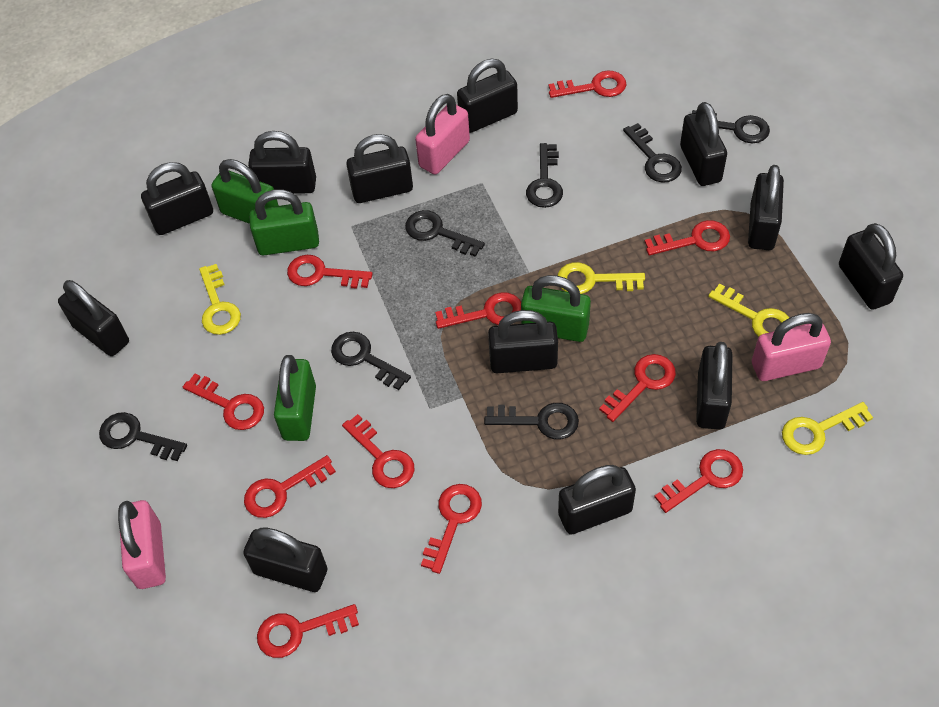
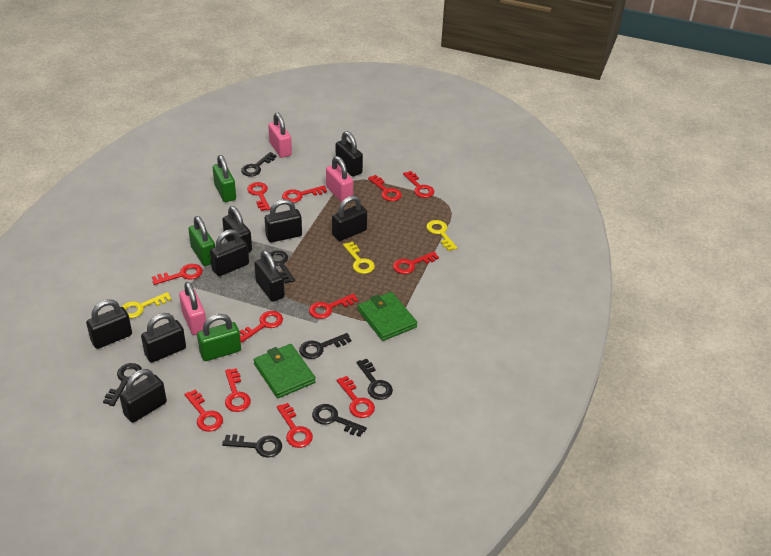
black padlock: 12 -> 9
green padlock: 4 -> 3
green wallet: 0 -> 2
red key: 11 -> 12
yellow key: 4 -> 3

